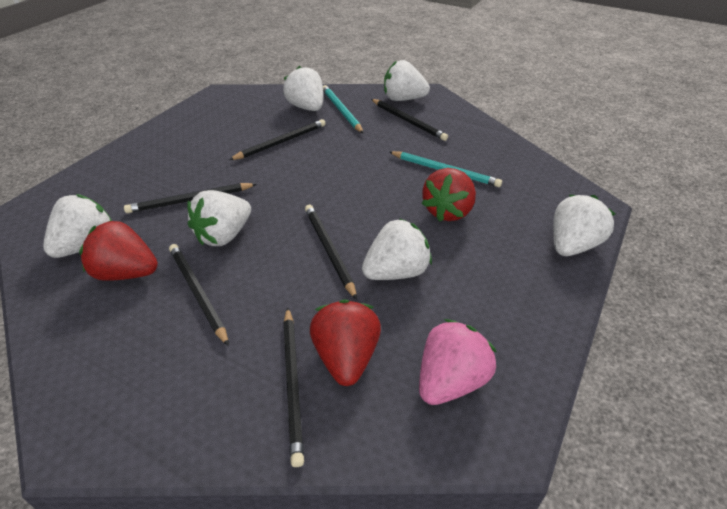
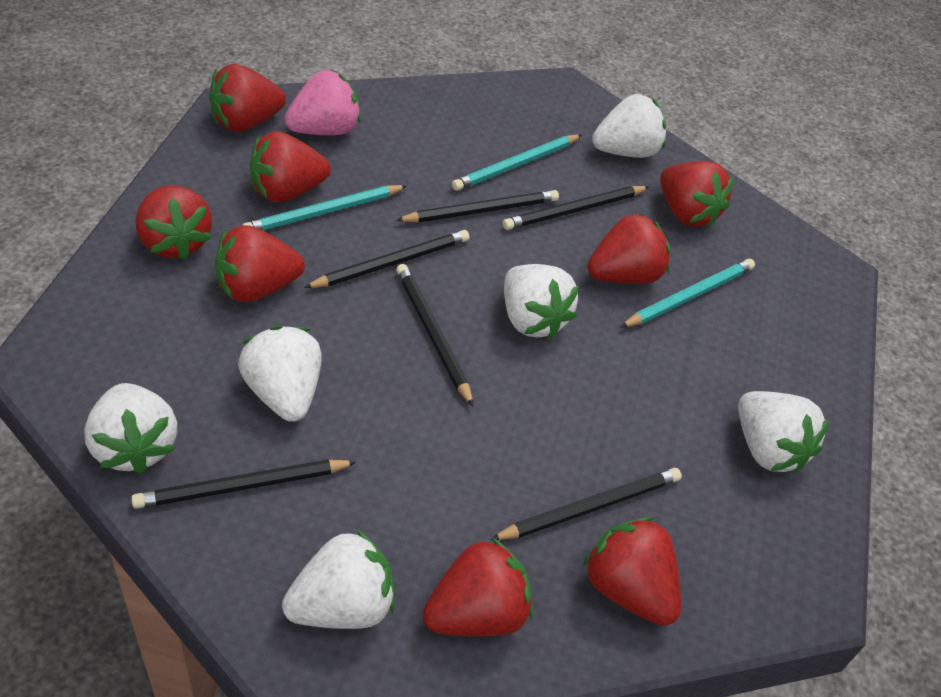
red strawberry: 3 -> 8
turquoise pencil: 2 -> 3

